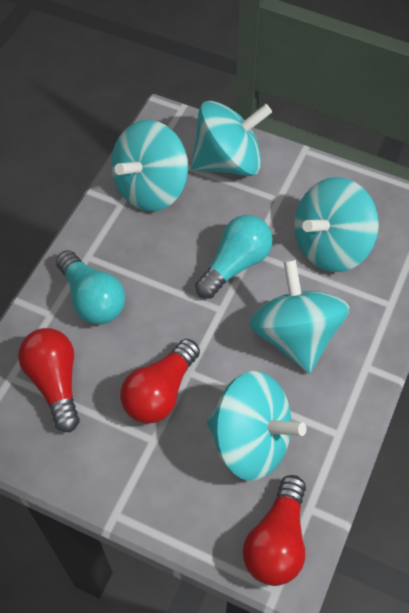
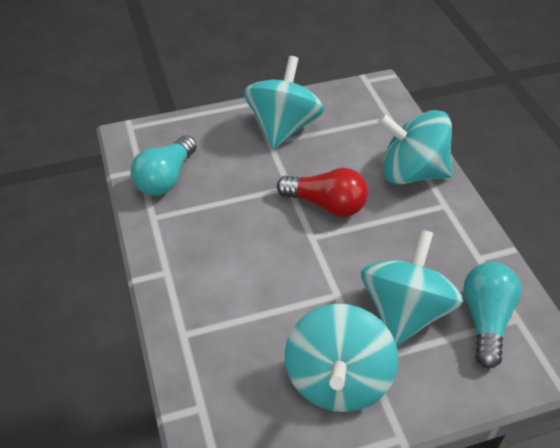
red light bulb: 3 -> 1
turquoise spinning top: 5 -> 4

